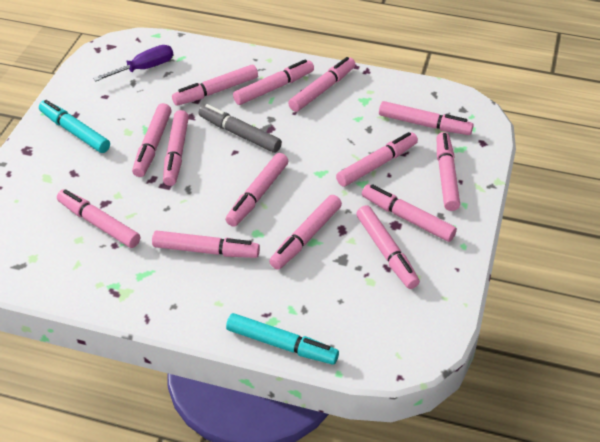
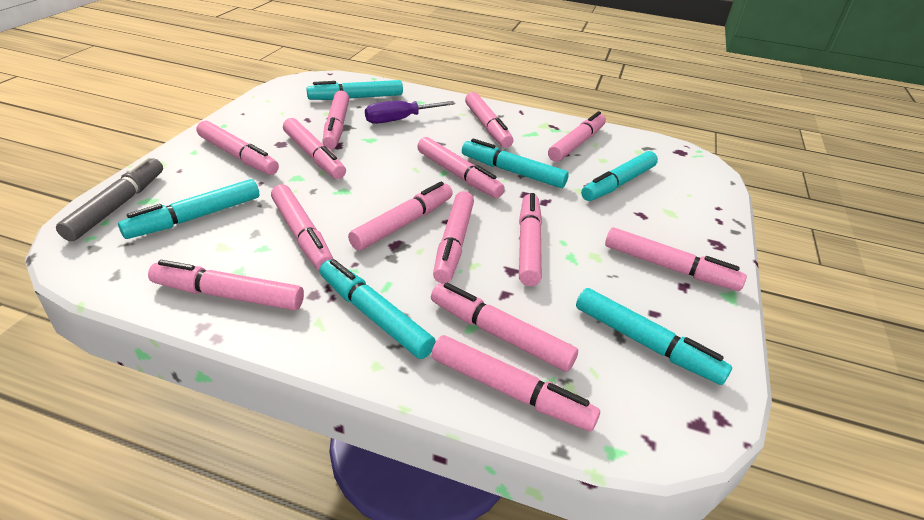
turquoise marker: 2 -> 6

